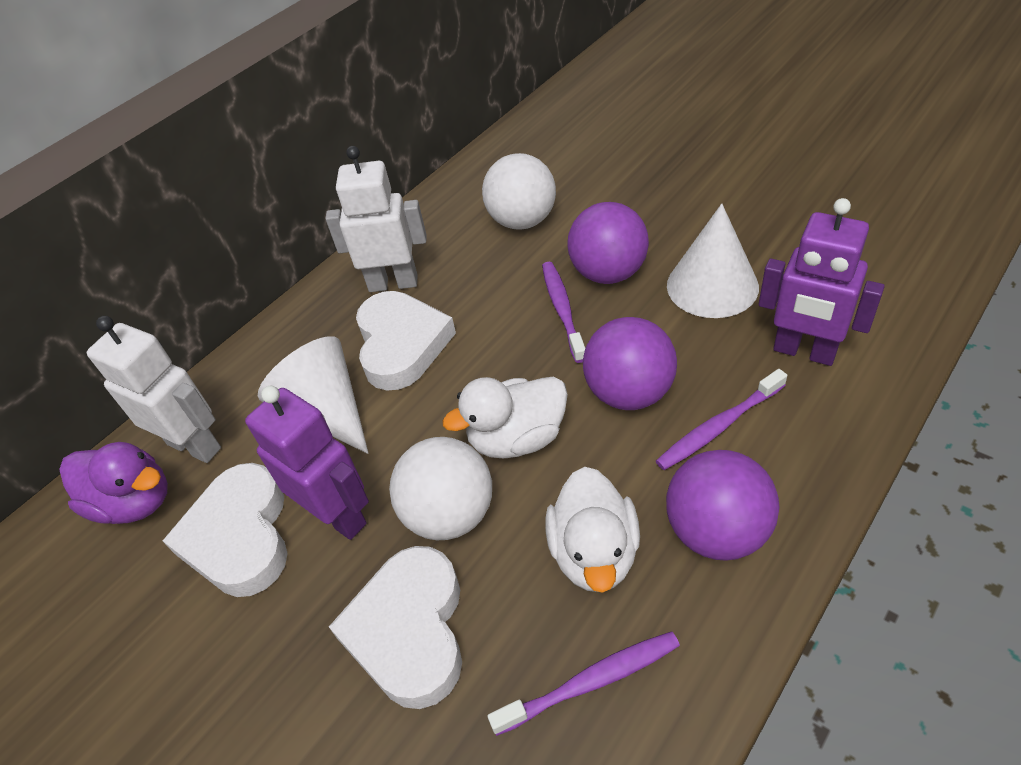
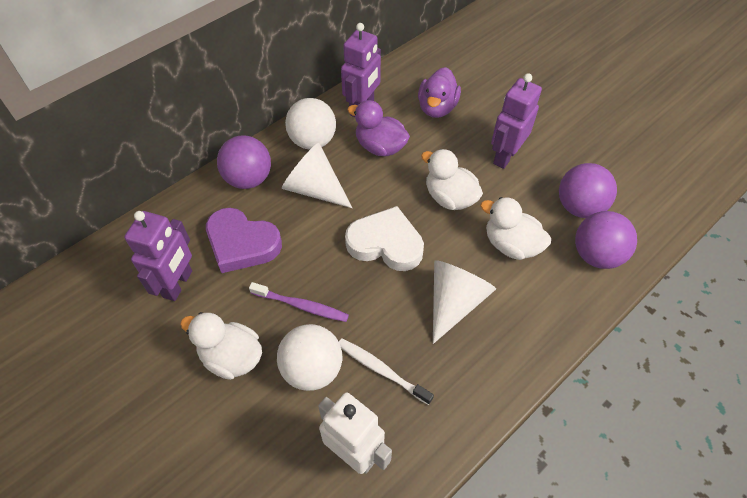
purple duck: 1 -> 2
purple heart: 0 -> 1
purple robot: 2 -> 3
purple toothbrush: 3 -> 1
white duck: 2 -> 3
white heart: 3 -> 1
white robot: 2 -> 1
white toothbrush: 0 -> 1

